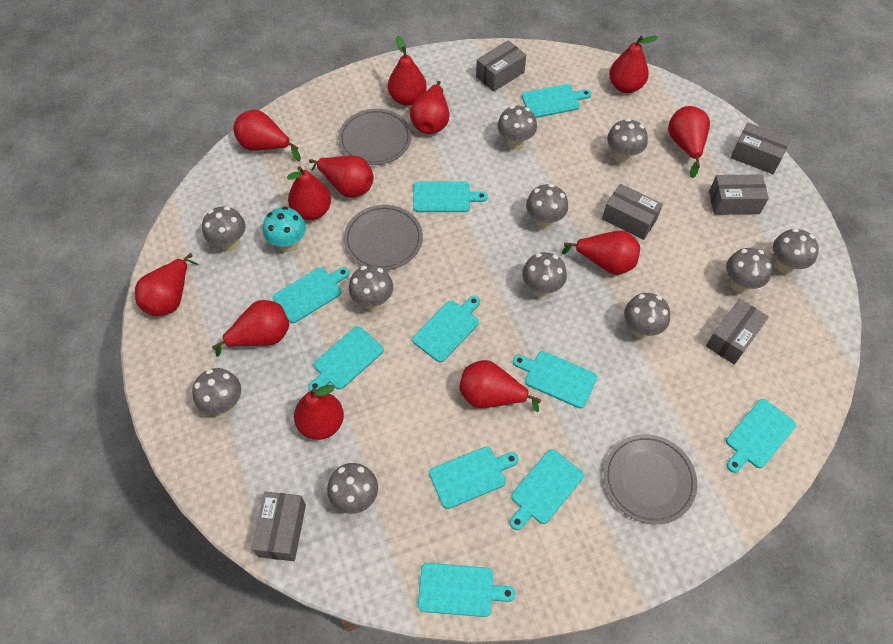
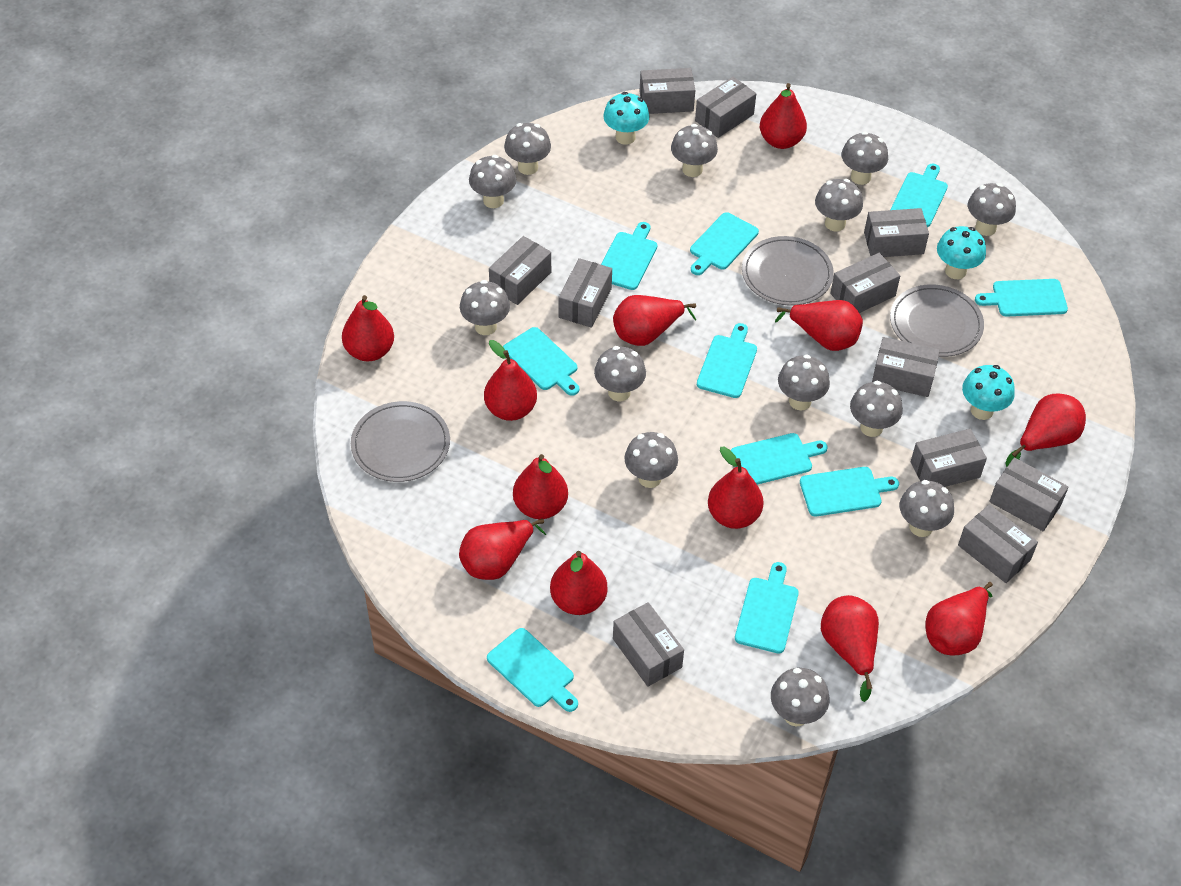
grey box: 6 -> 11
grey mushroom: 11 -> 13
turquoise mushroom: 1 -> 3

